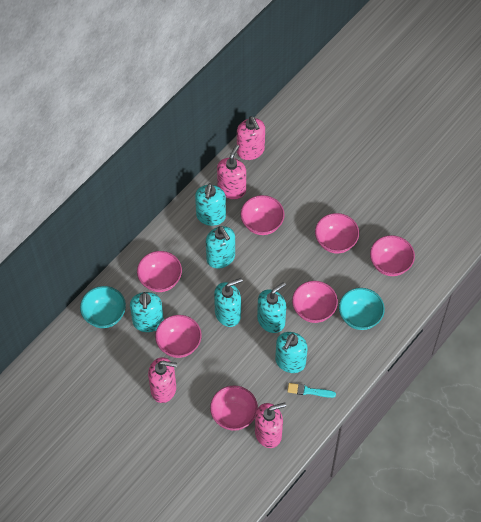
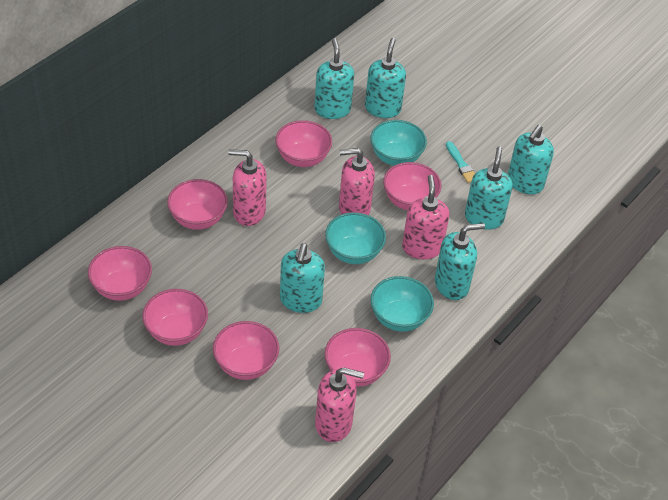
turquoise bowl: 2 -> 3

